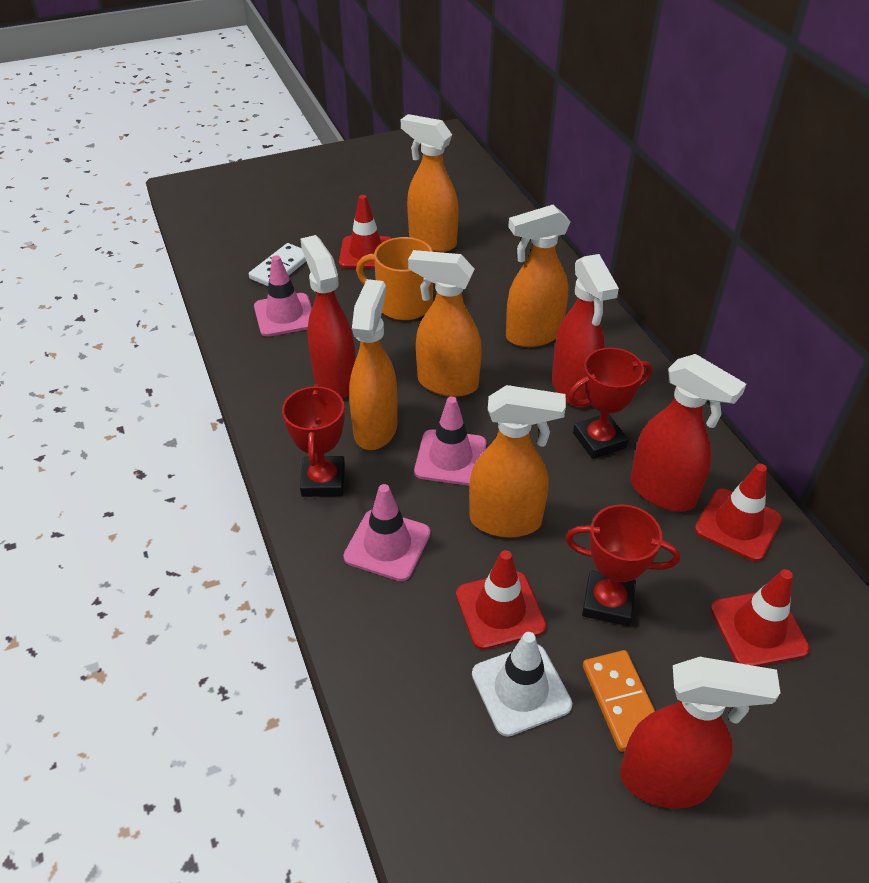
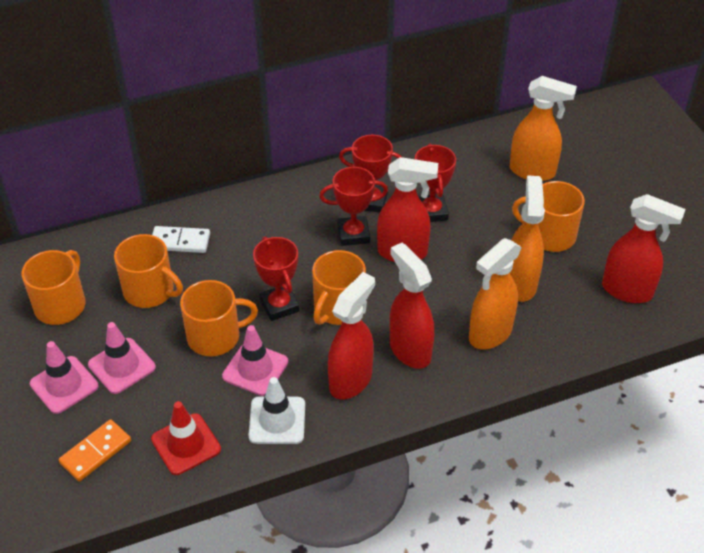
orange mug: 1 -> 5
orange spray bottle: 5 -> 3
red traffic cone: 4 -> 1
red trophy: 3 -> 4

